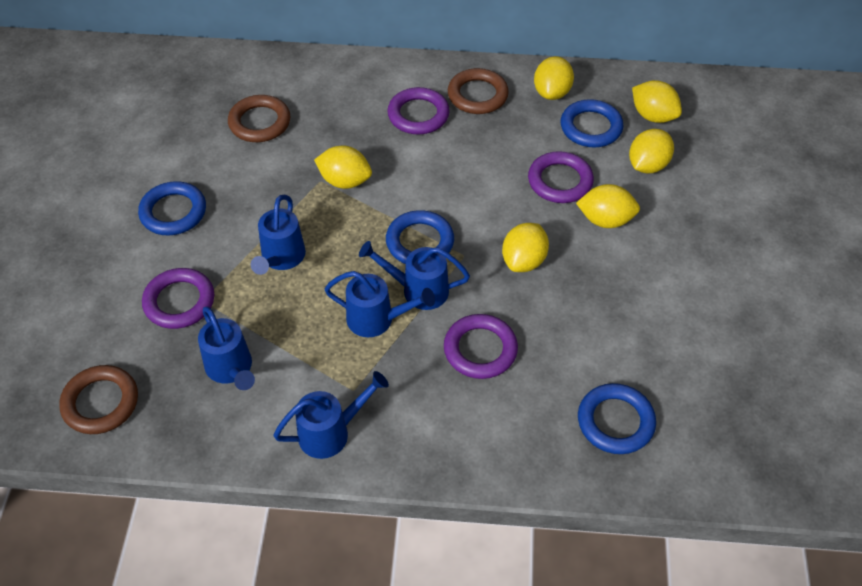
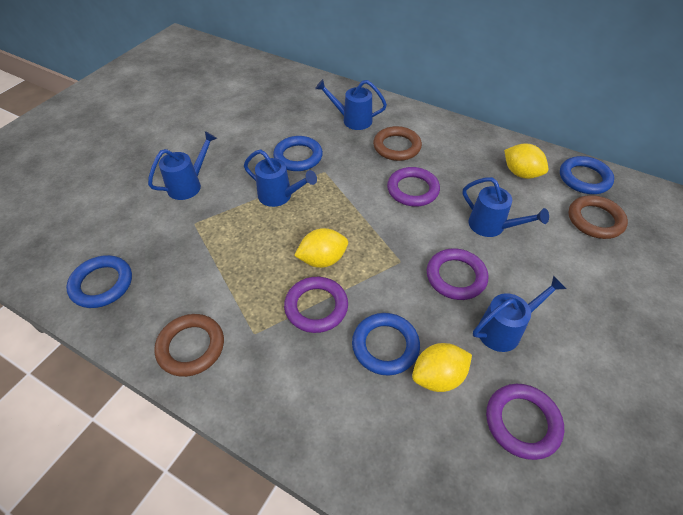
yellow lemon: 6 -> 3

